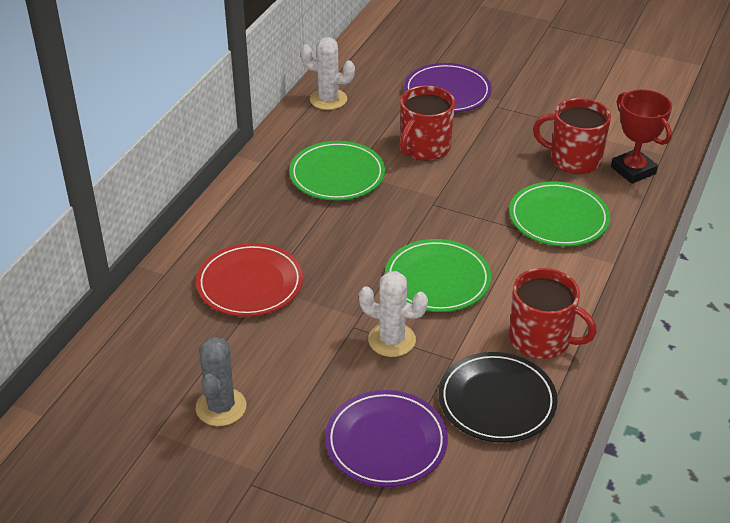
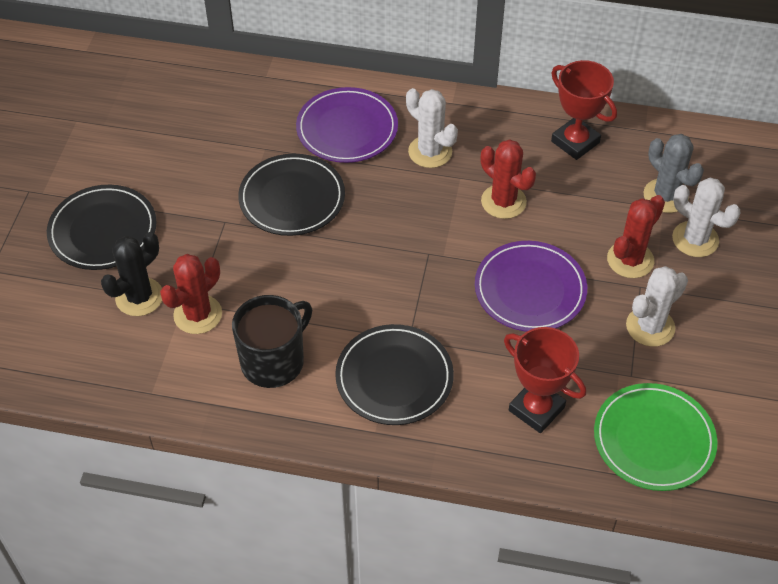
black cactus: 0 -> 1
black mug: 0 -> 1
black plate: 1 -> 3
green plate: 3 -> 1
red cactus: 0 -> 3
red mug: 3 -> 0
red plate: 1 -> 0
red trophy: 1 -> 2
white cactus: 2 -> 3

